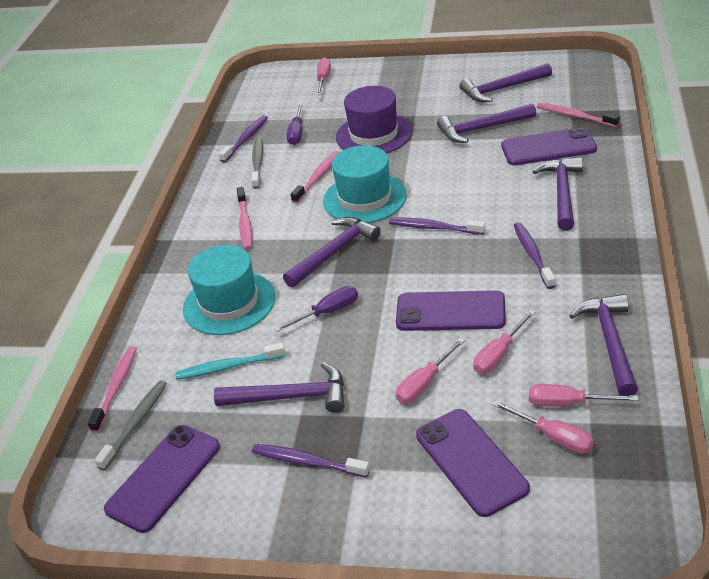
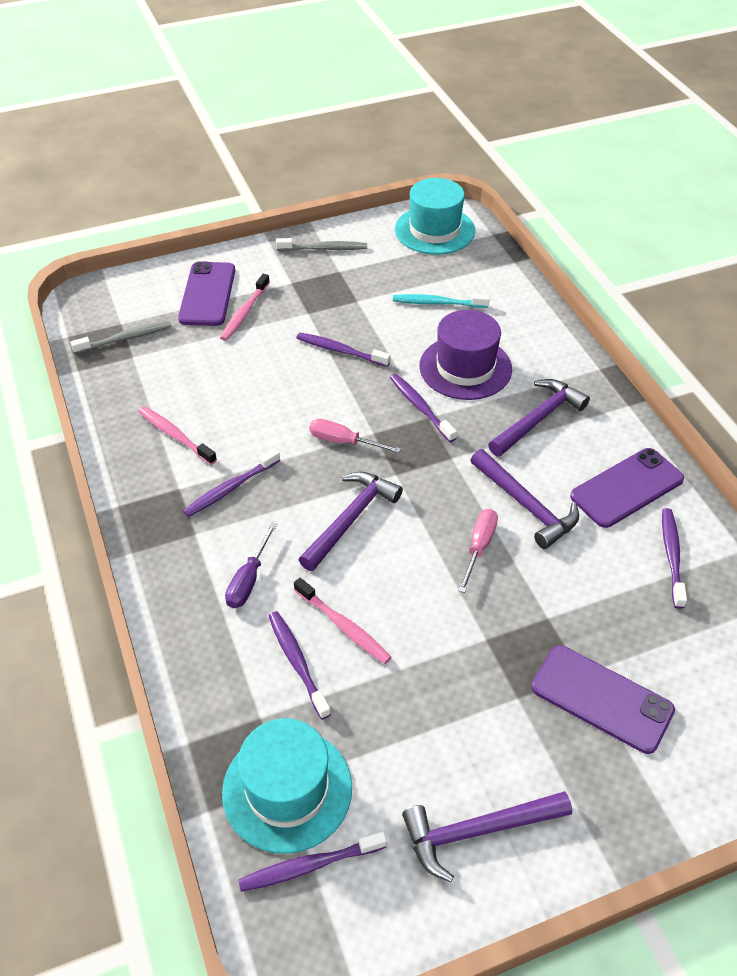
pink screwdriver: 5 -> 2
pink toothbrush: 4 -> 3
purple hammer: 6 -> 4
purple phone: 4 -> 3
purple screwdriver: 2 -> 1
purple toothbrush: 4 -> 6

